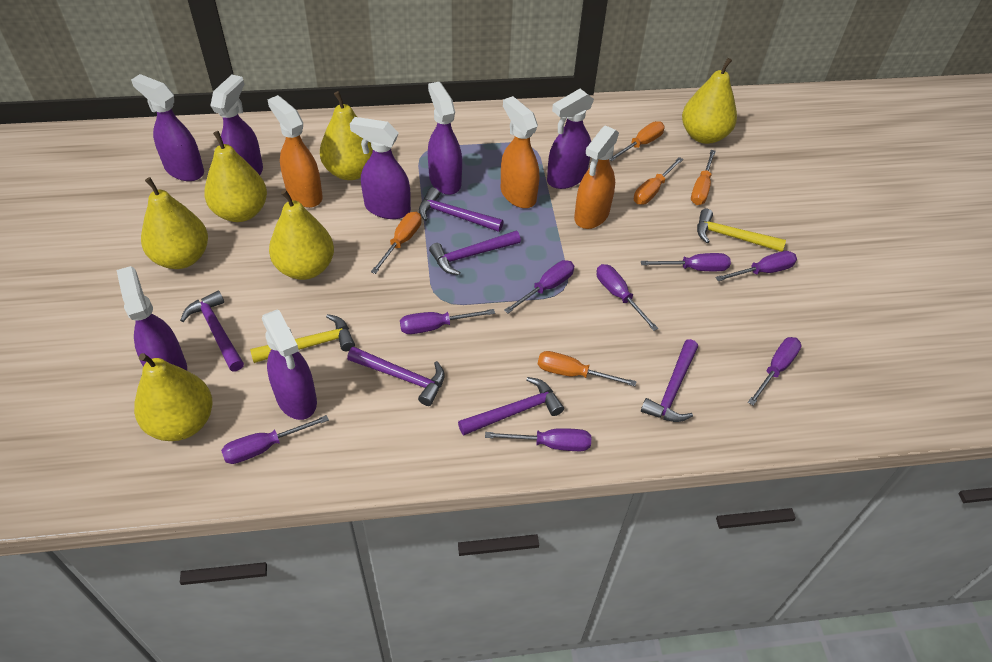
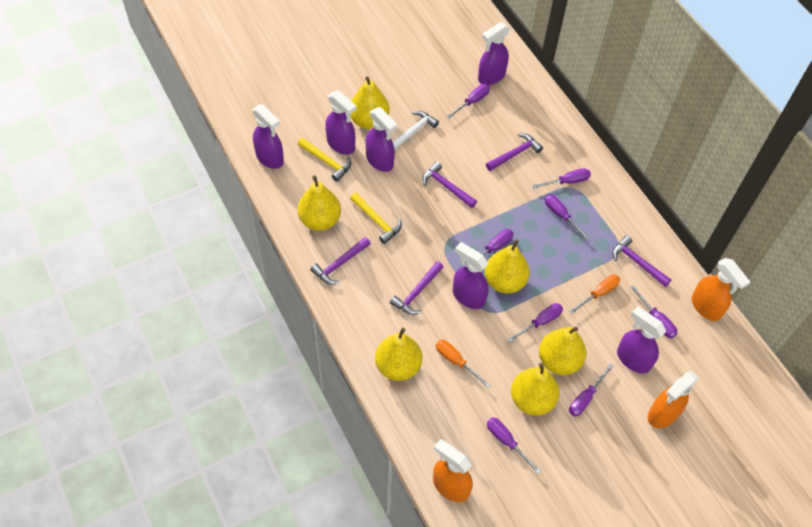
orange screwdriver: 5 -> 2
purple hammer: 6 -> 5
purple spray bottle: 7 -> 6
white hammer: 0 -> 1

